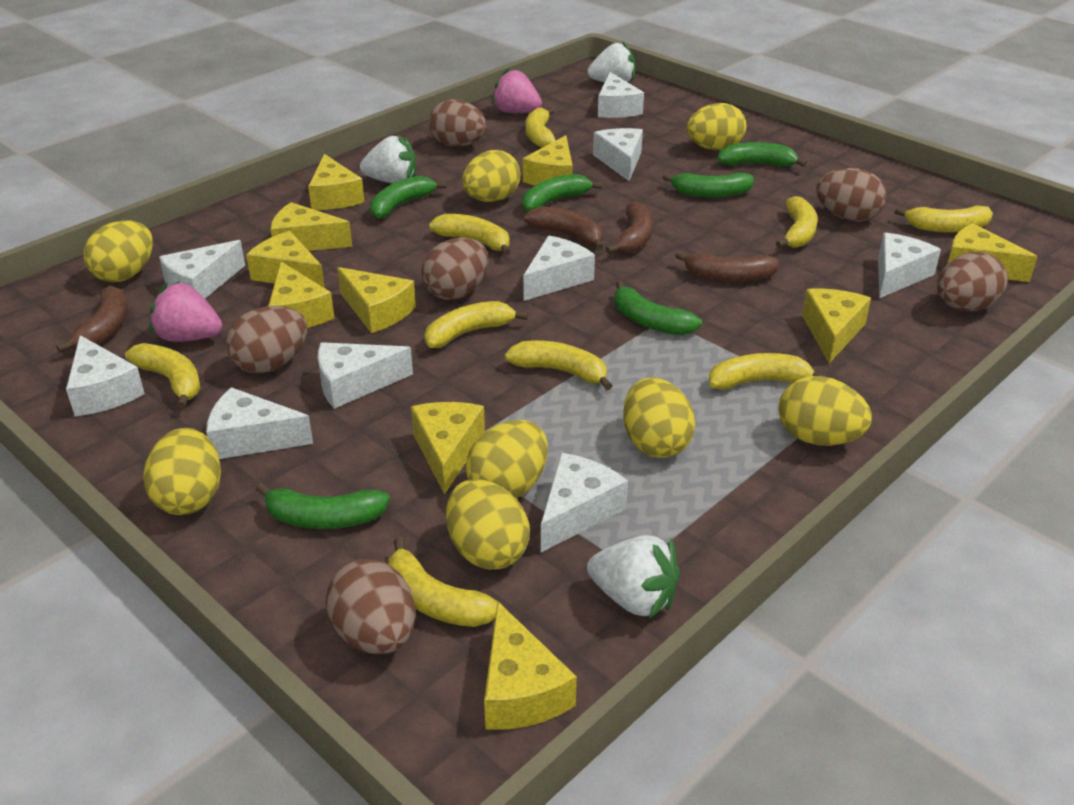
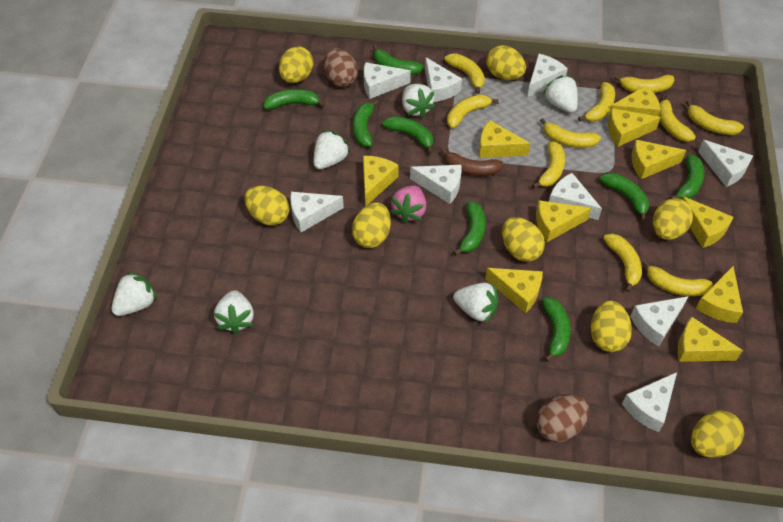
brown banana: 4 -> 1
brown egg: 6 -> 2
green banana: 6 -> 8
pink strawberry: 2 -> 1
white strawberry: 3 -> 6
yellow banana: 9 -> 10

